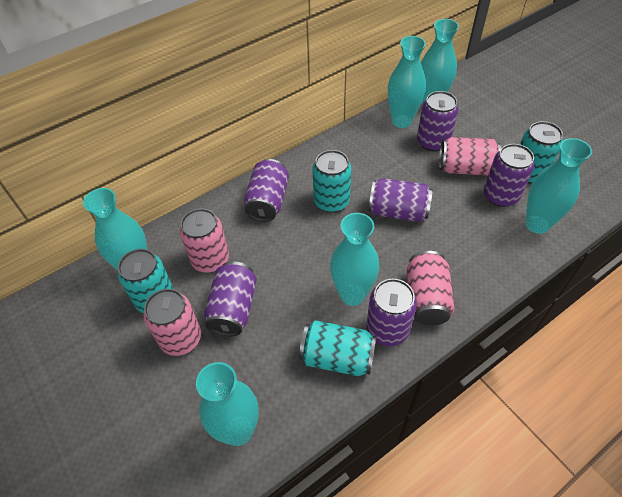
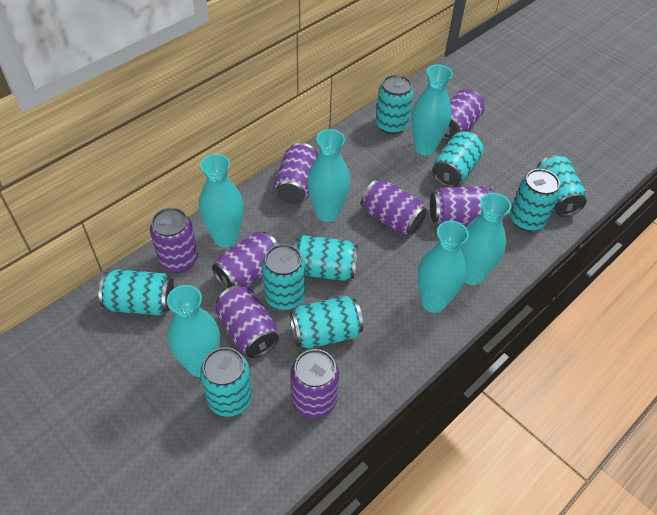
pink can: 4 -> 0
purple can: 6 -> 8
turquoise can: 4 -> 9

